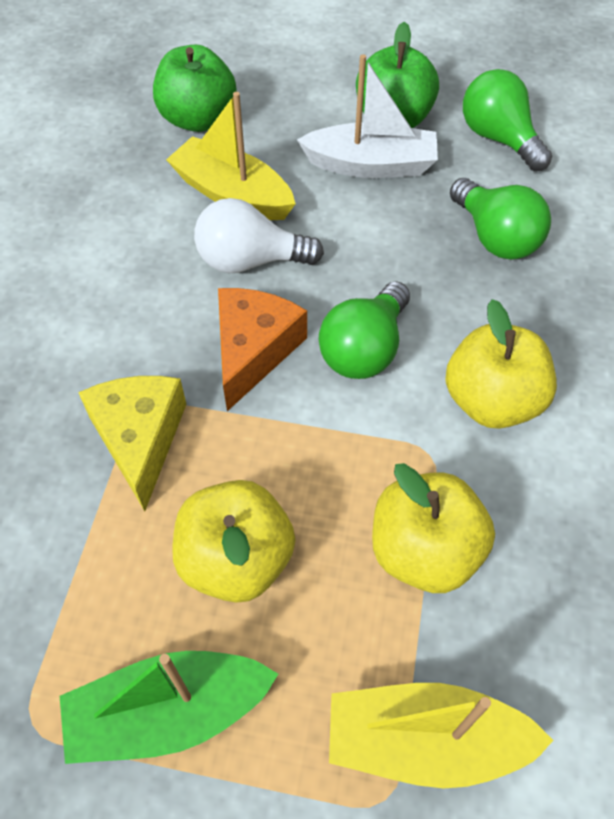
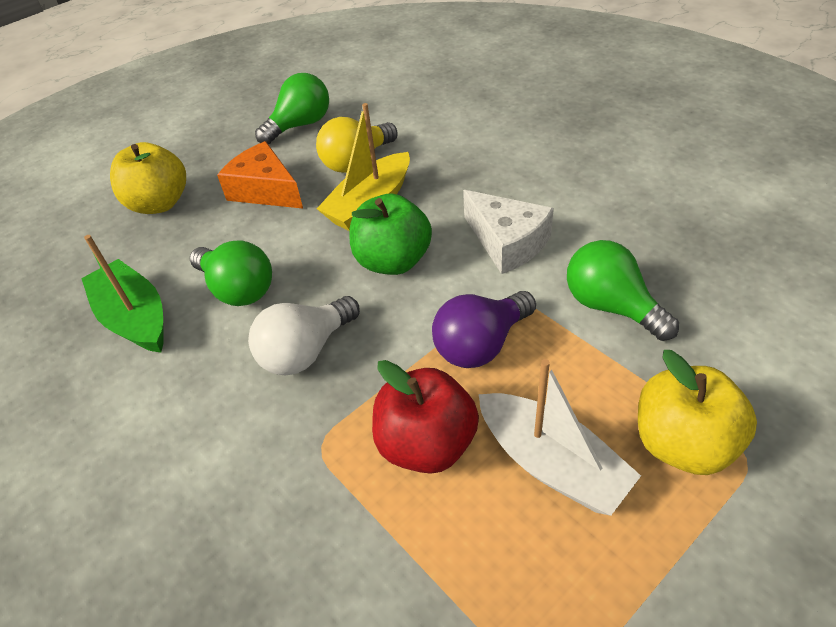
green apple: 2 -> 1
purple light bulb: 0 -> 1
red apple: 0 -> 1
white cheese: 0 -> 1
yellow apple: 3 -> 2
yellow boat: 2 -> 1
yellow cheese: 1 -> 0
yellow light bulb: 0 -> 1

